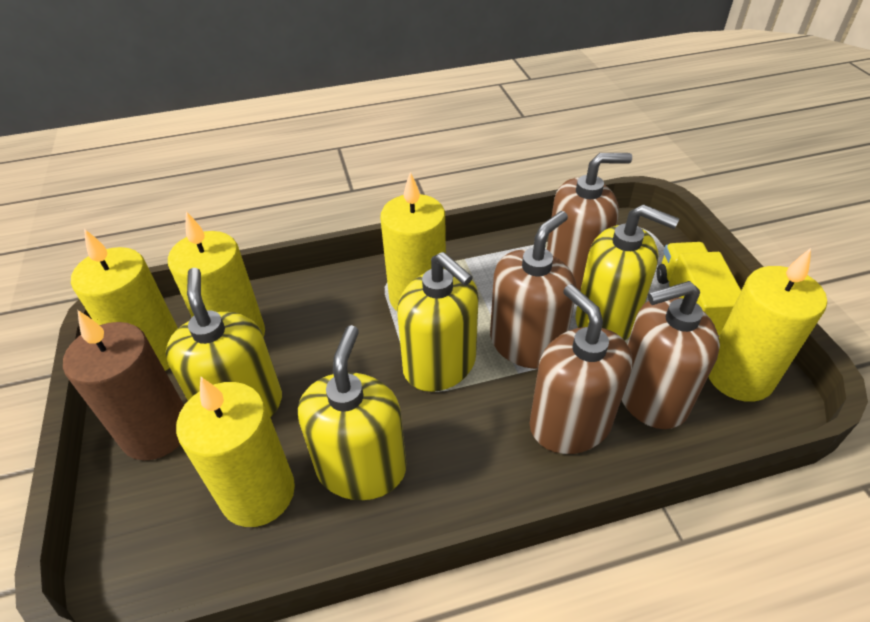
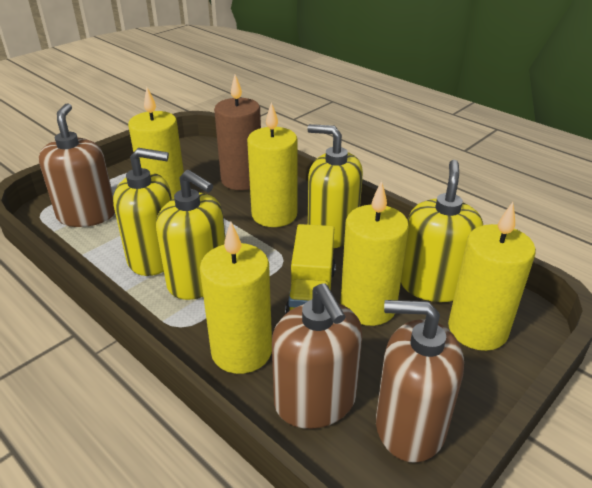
brown soap dispenser: 4 -> 3

